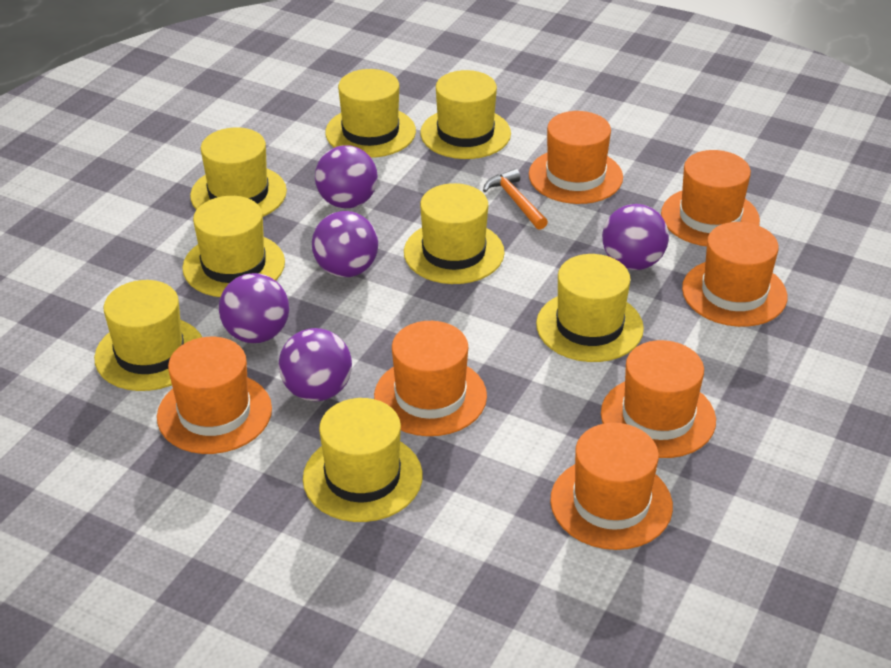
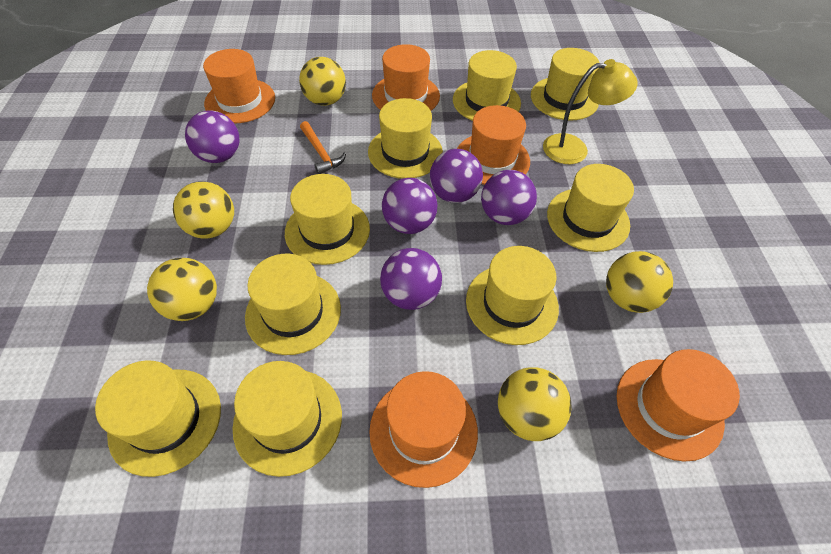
orange hat: 7 -> 5
yellow ball: 0 -> 5
yellow hat: 8 -> 9
yellow lamp: 0 -> 1

